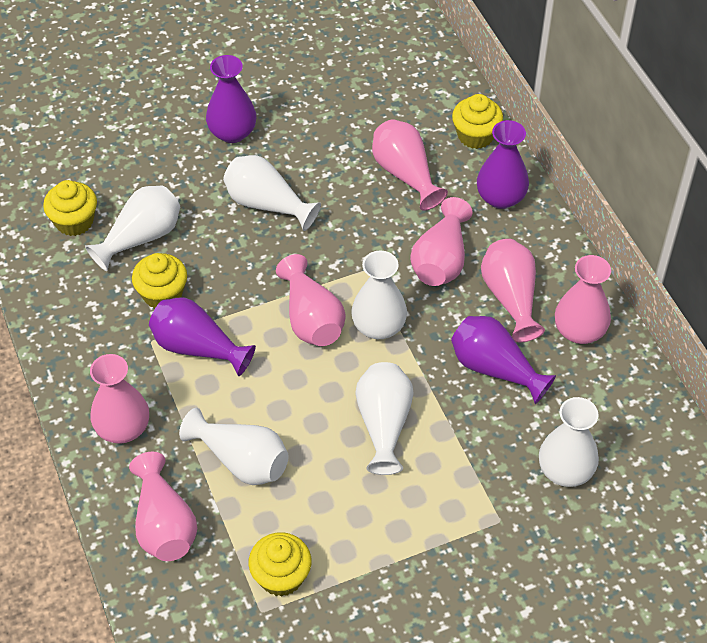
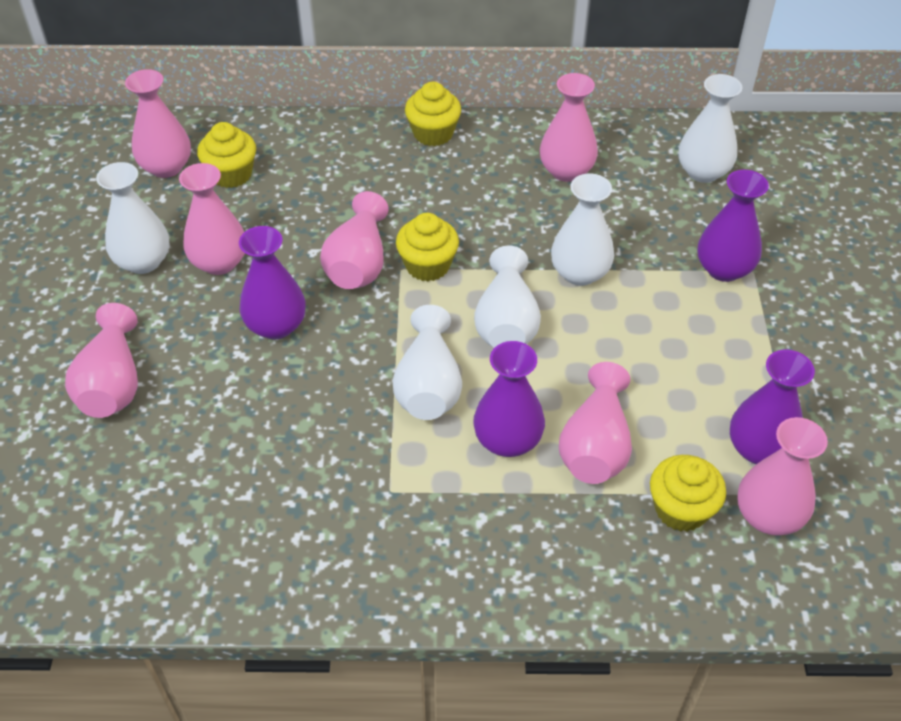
white vase: 6 -> 5

